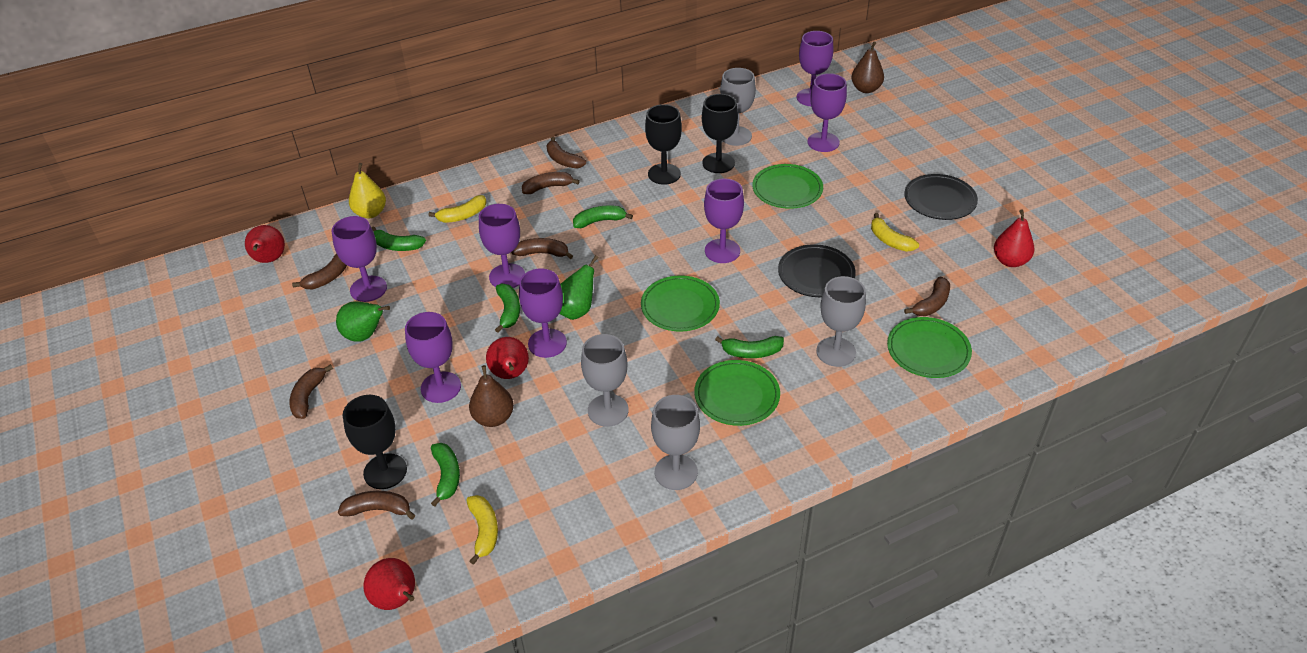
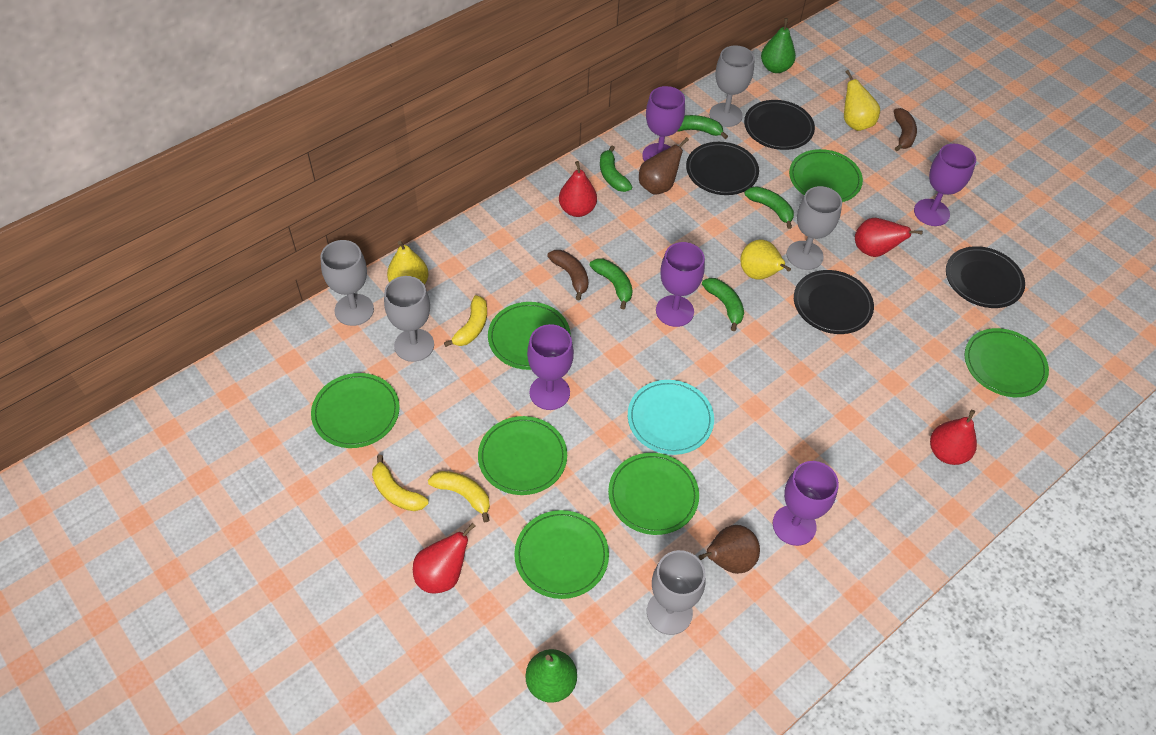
black goblet: 3 -> 0
black plate: 2 -> 4
brown banana: 7 -> 2
green plate: 4 -> 7
grey goblet: 4 -> 5
purple goblet: 7 -> 5
turquoise plate: 0 -> 1
yellow pear: 1 -> 3

